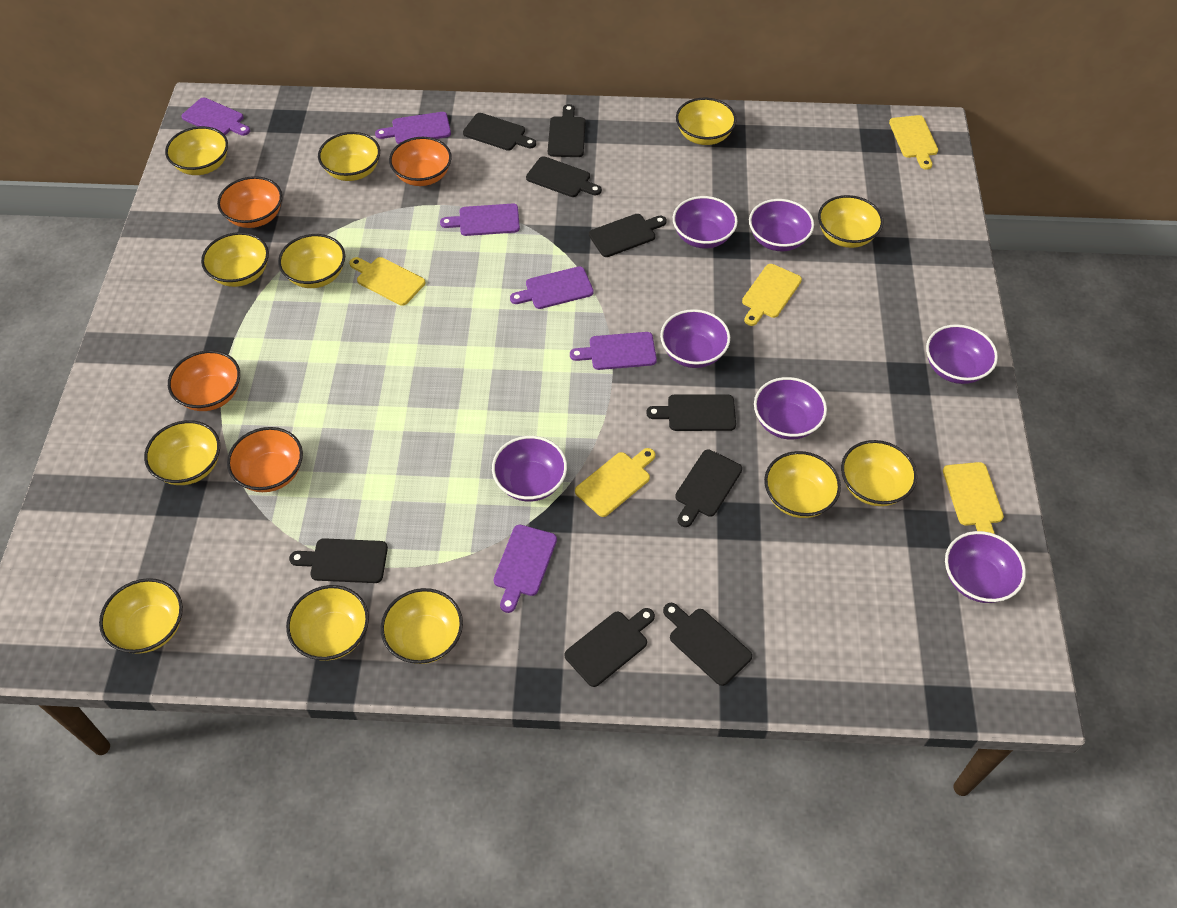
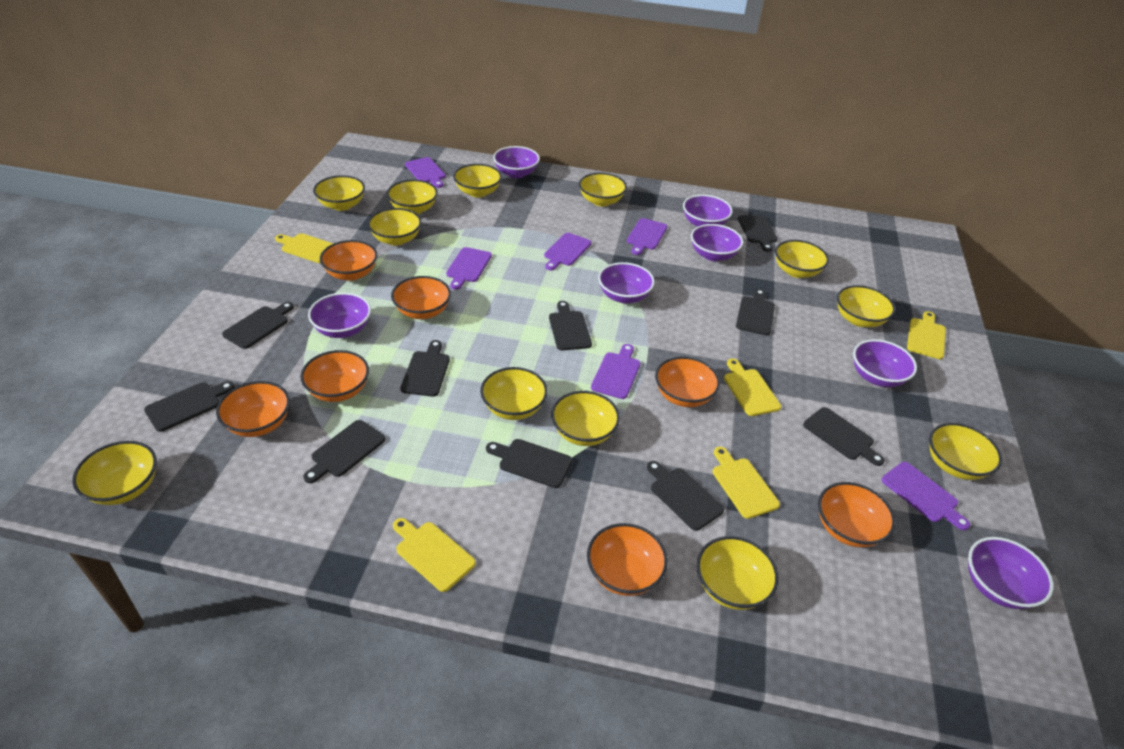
black cutting board: 9 -> 10
orange bowl: 4 -> 7

